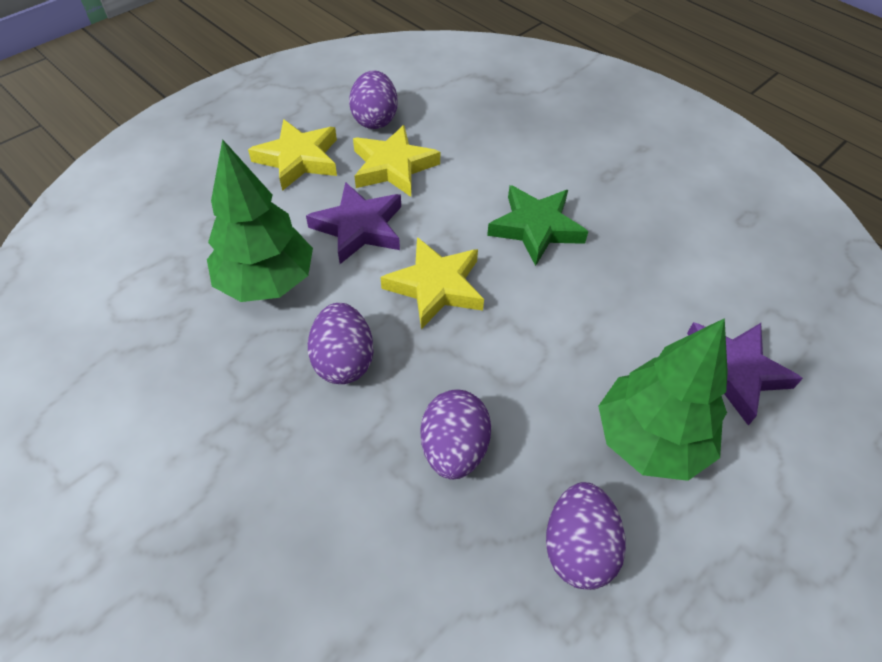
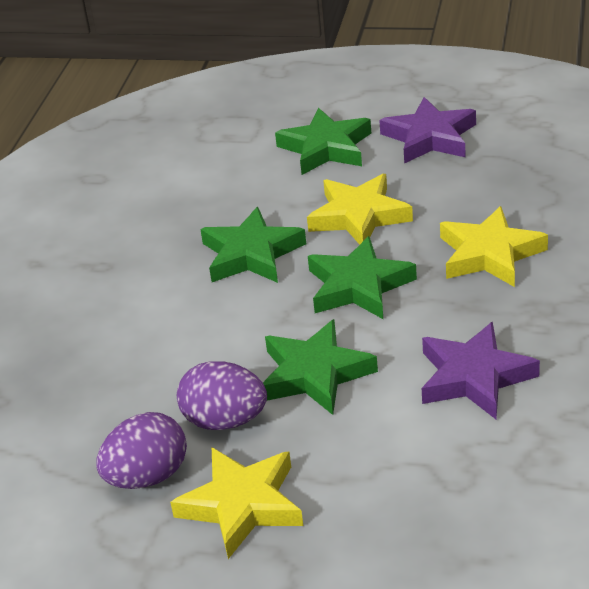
green star: 1 -> 4
green tree: 2 -> 0
purple egg: 4 -> 2

